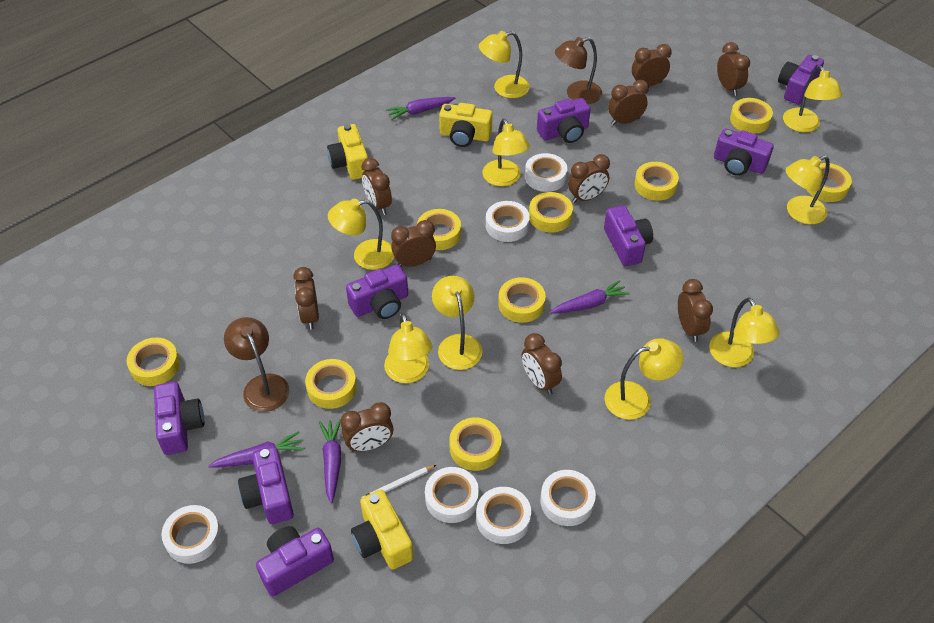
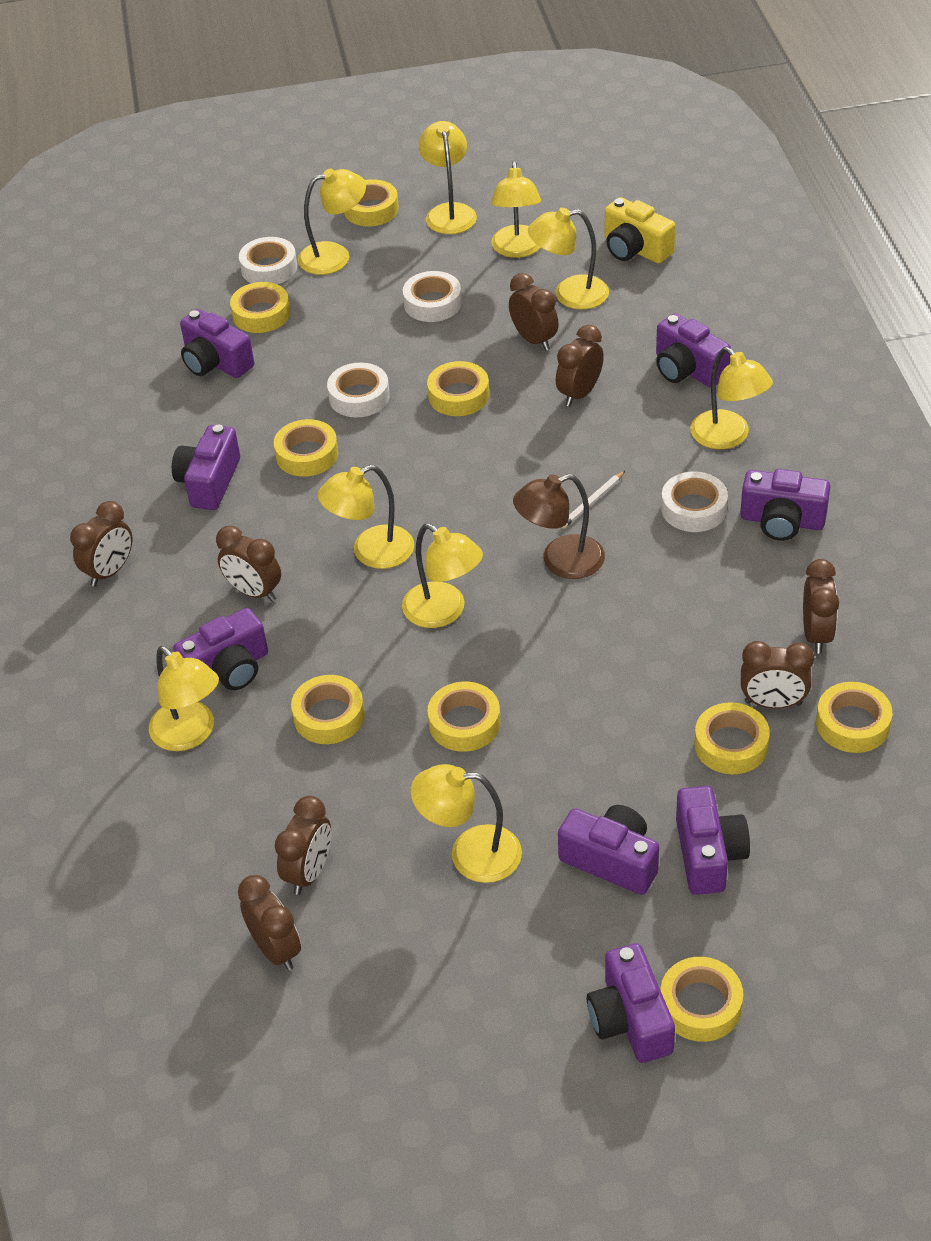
brown clock: 10 -> 8
brown lamp: 2 -> 1
purple carrot: 4 -> 0
white tape: 6 -> 4
yellow camera: 3 -> 1

